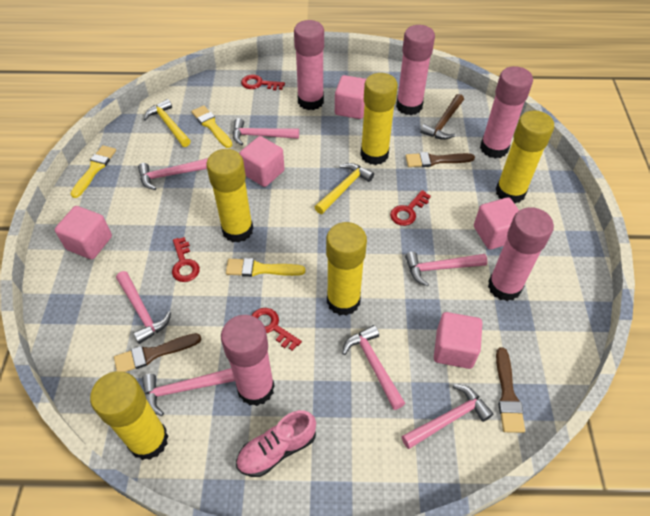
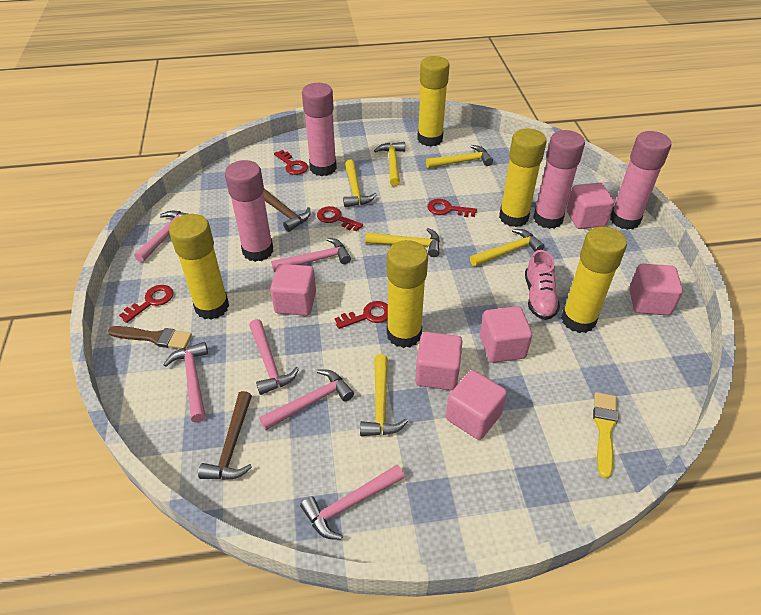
brown brush: 3 -> 1
brown hammer: 1 -> 2
pink cube: 5 -> 6
pink glue stick: 5 -> 4
pink hammer: 7 -> 6
red key: 4 -> 5
yellow brush: 3 -> 1
yellow hammer: 2 -> 6

